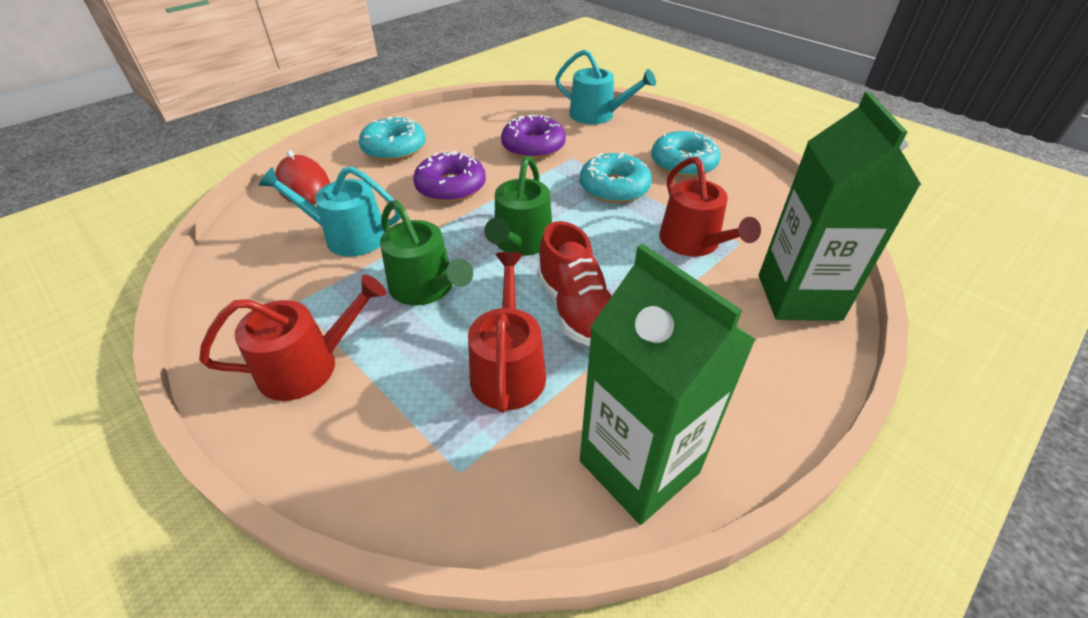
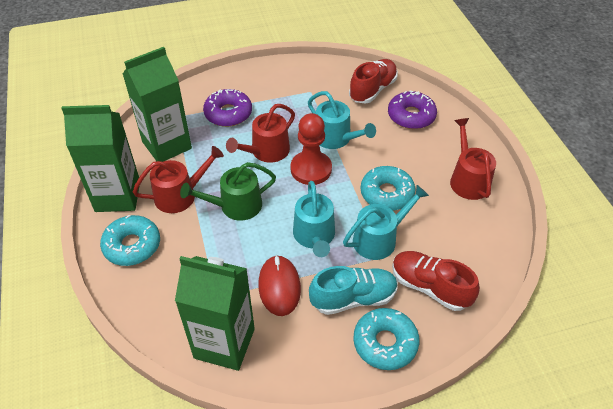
green carton: 2 -> 3
green watering can: 2 -> 1
red pawn: 0 -> 1
red shoe: 1 -> 2
turquoise shoe: 0 -> 1
turquoise watering can: 2 -> 3

